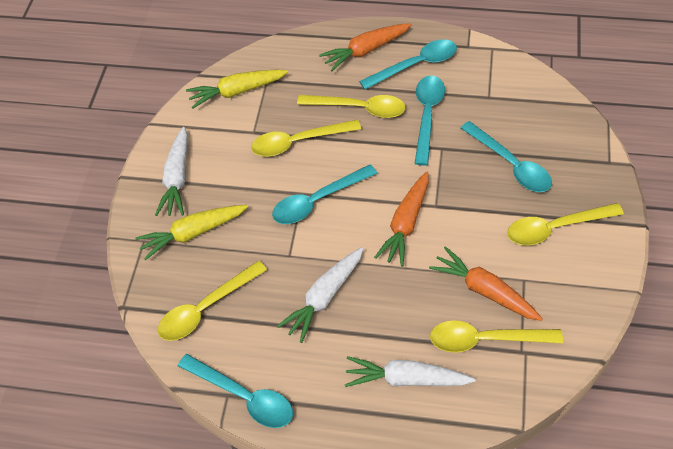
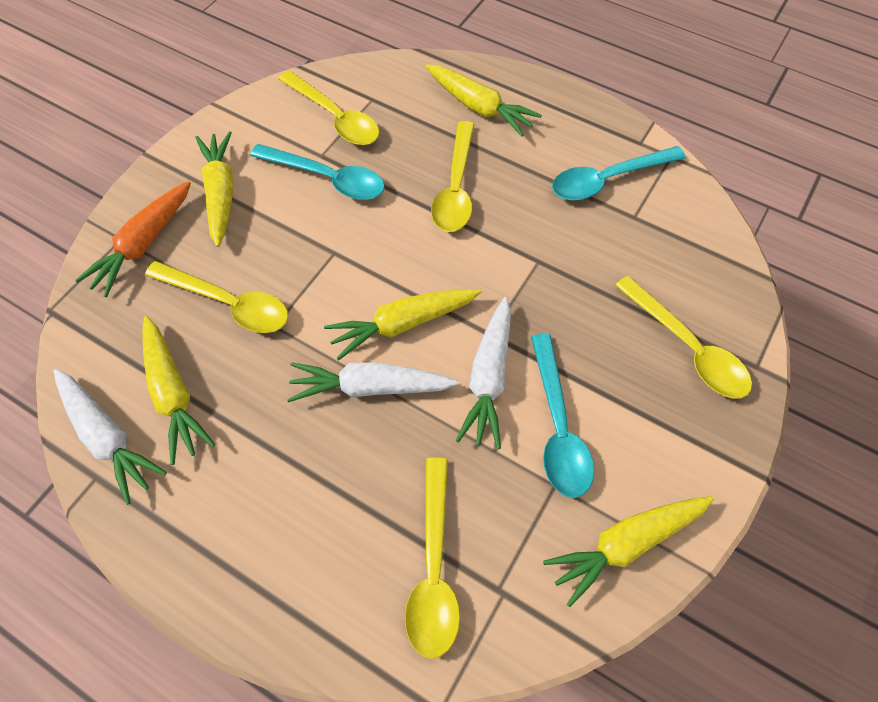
orange carrot: 3 -> 1
turquoise spoon: 5 -> 3
yellow carrot: 2 -> 5

